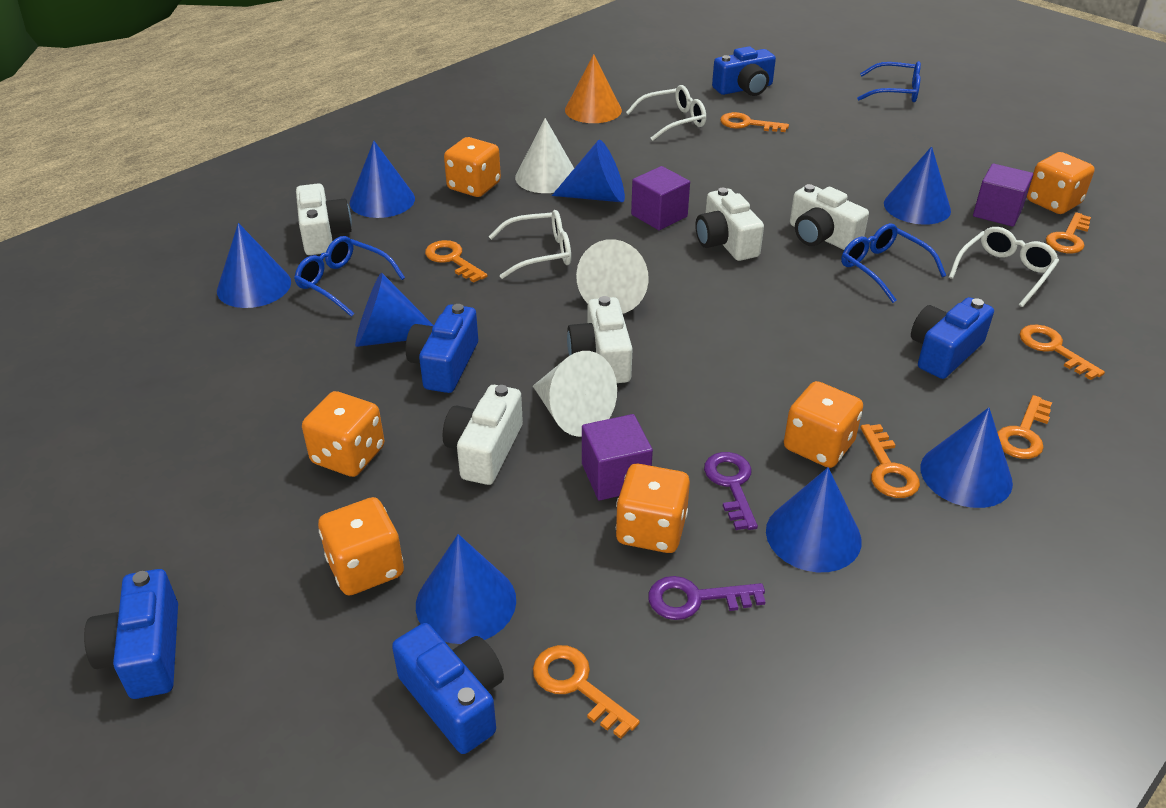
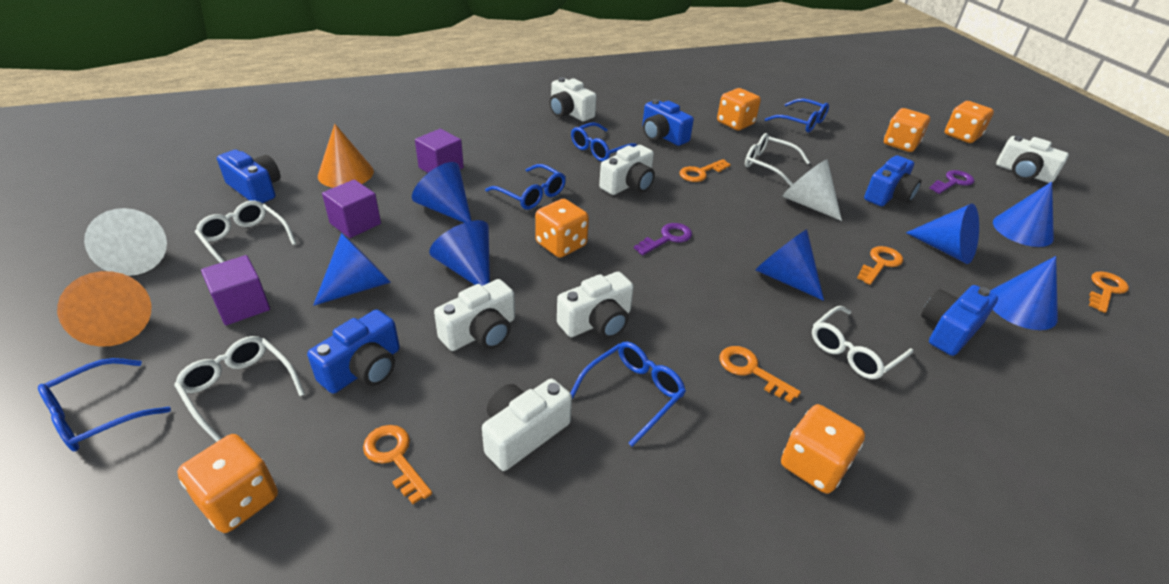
blue cone: 8 -> 7
blue glasses: 3 -> 5
orange cone: 1 -> 2
orange key: 7 -> 5
white camera: 5 -> 6
white cone: 3 -> 2
white glasses: 3 -> 4

